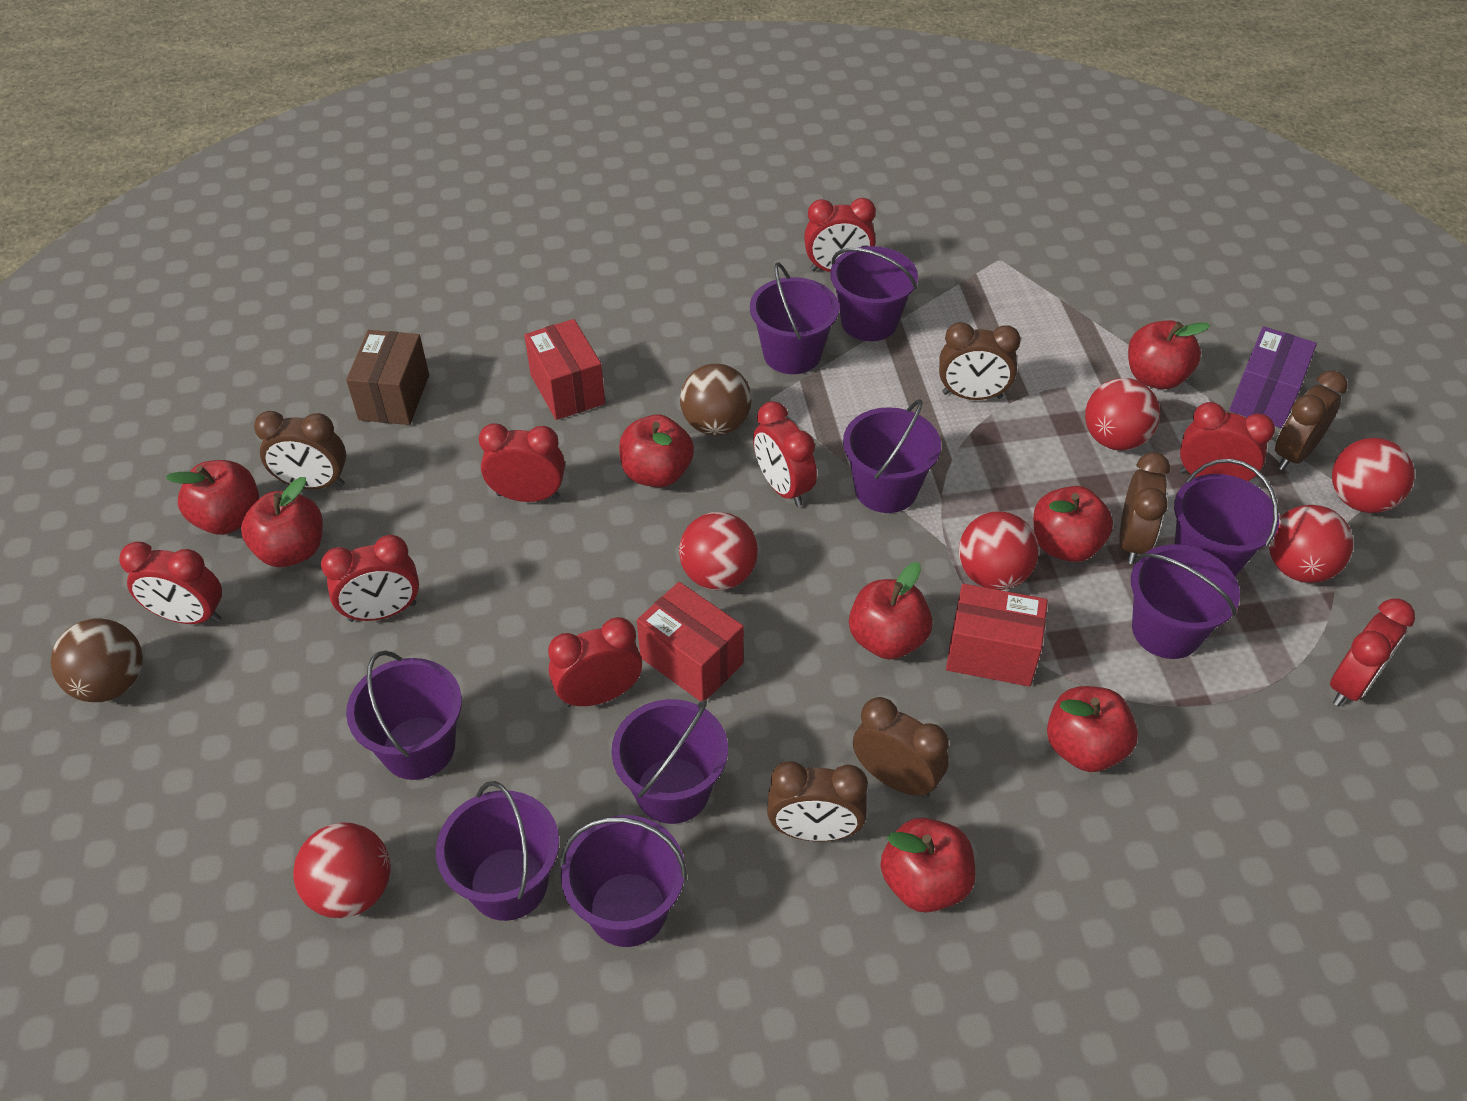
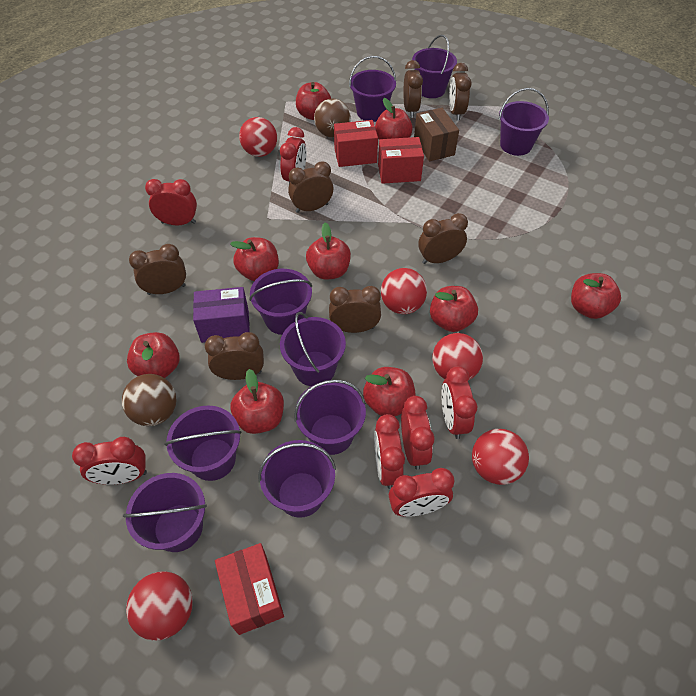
brown clock: 6 -> 7
red apple: 8 -> 9
red ball: 6 -> 5
red clock: 8 -> 7

